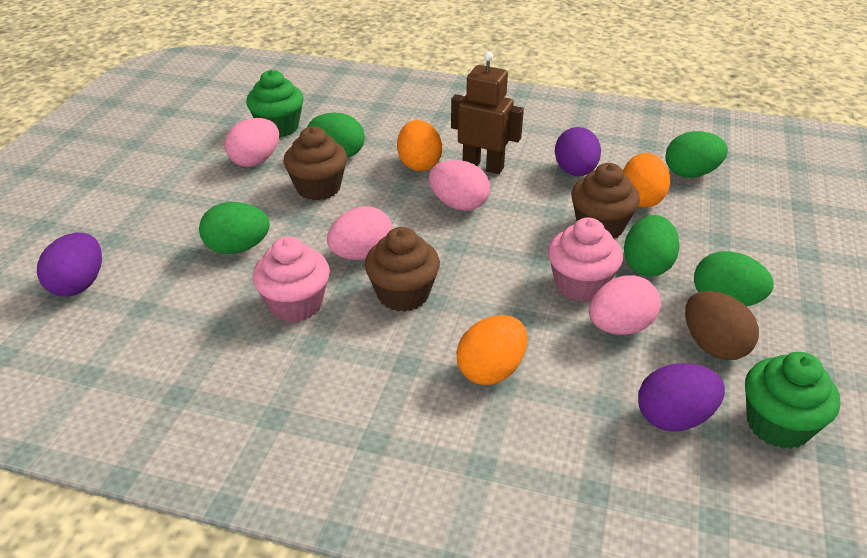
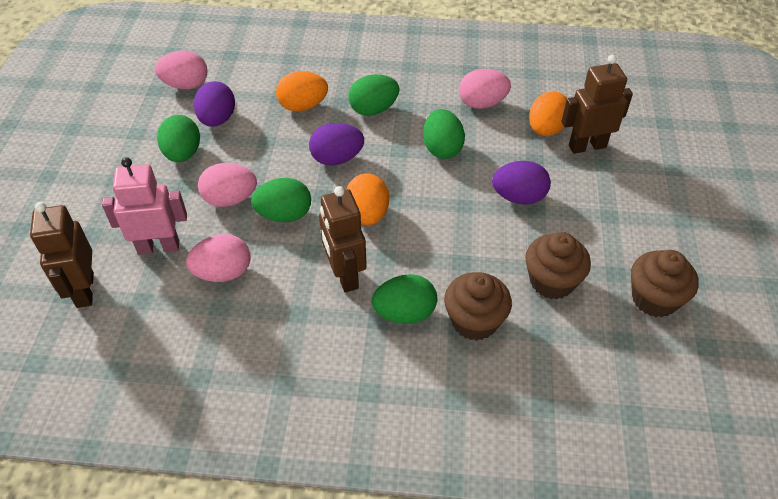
brown egg: 1 -> 0
brown robot: 1 -> 3
green cupcake: 2 -> 0
pink cupcake: 2 -> 0
pink robot: 0 -> 1

